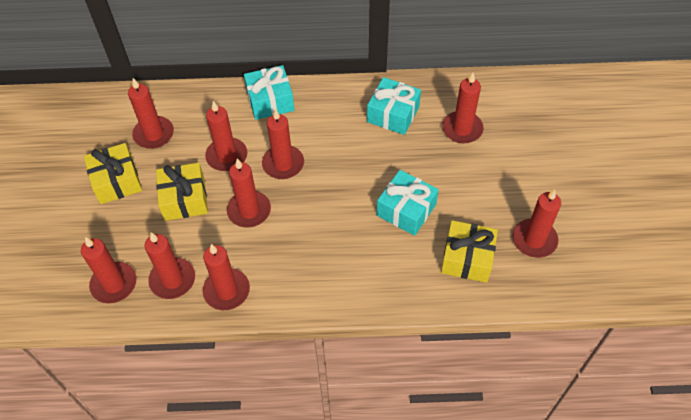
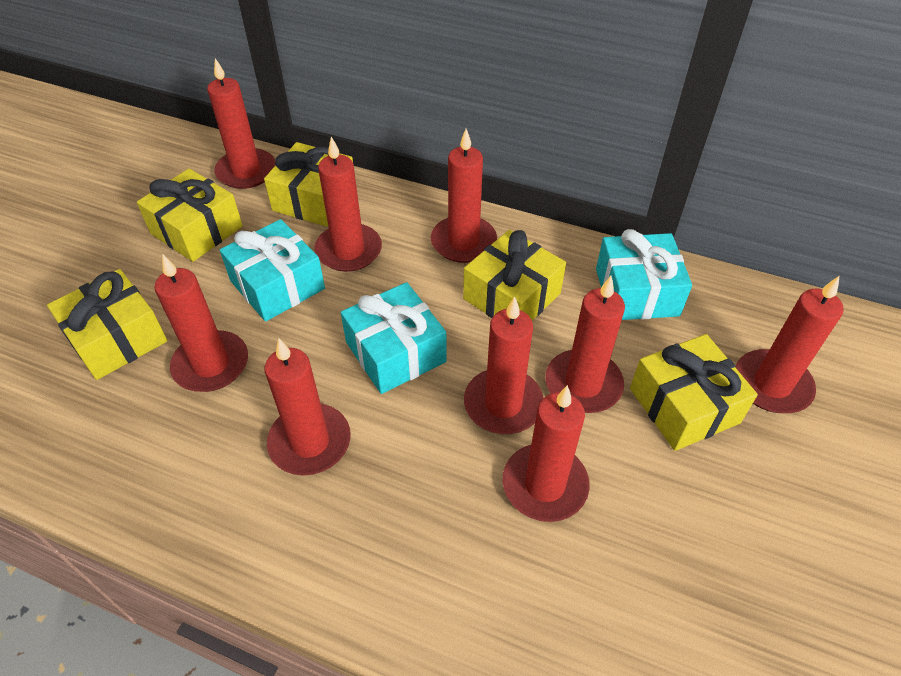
yellow gift: 3 -> 5

